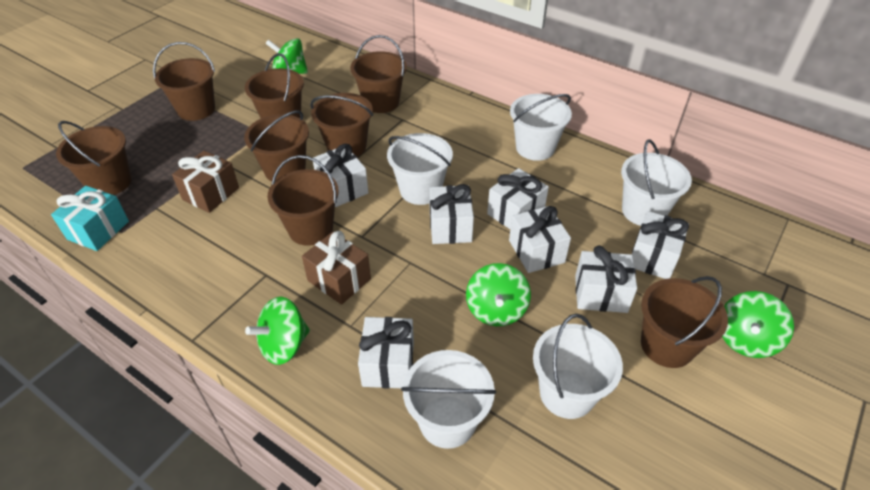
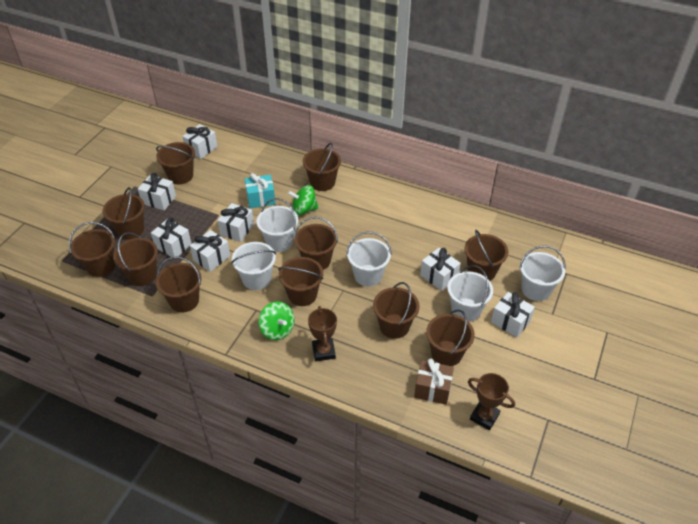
brown bucket: 8 -> 11
brown gift: 2 -> 1
brown trophy: 0 -> 2
green spinning top: 4 -> 2

